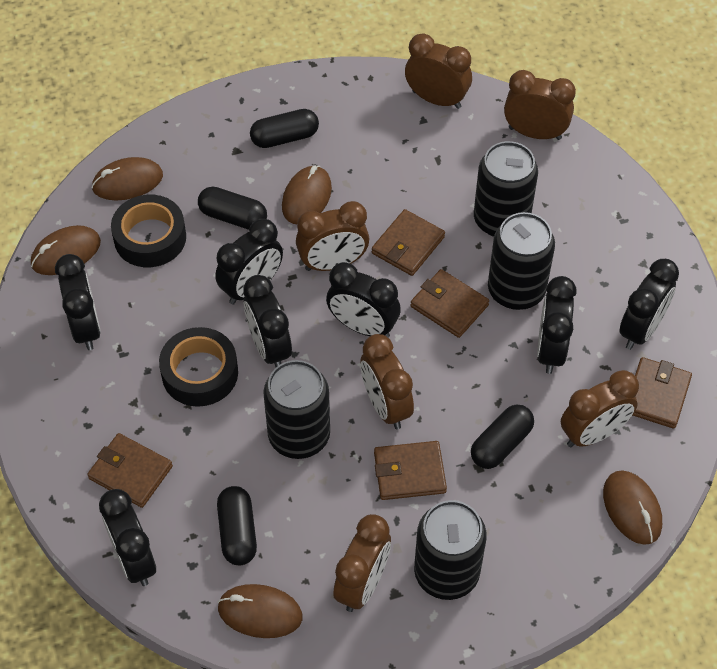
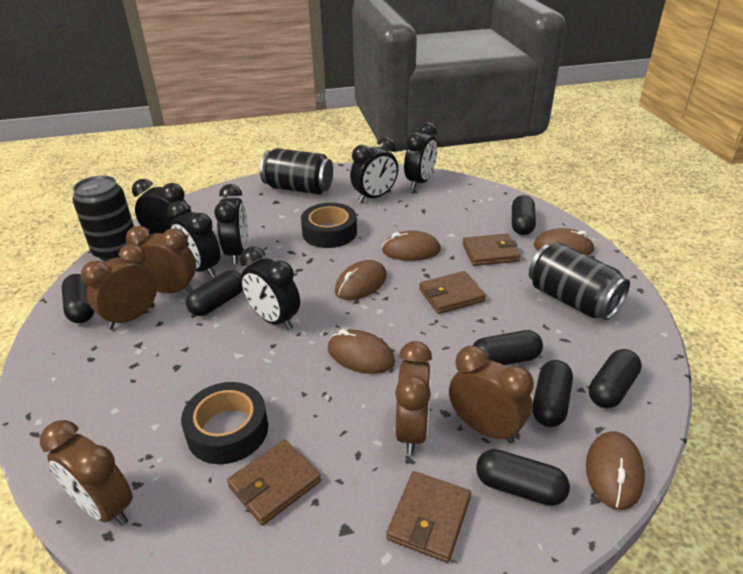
black can: 4 -> 3
black capsule: 4 -> 7
black clock: 7 -> 6
brown clock: 6 -> 5
brown wallet: 5 -> 4

